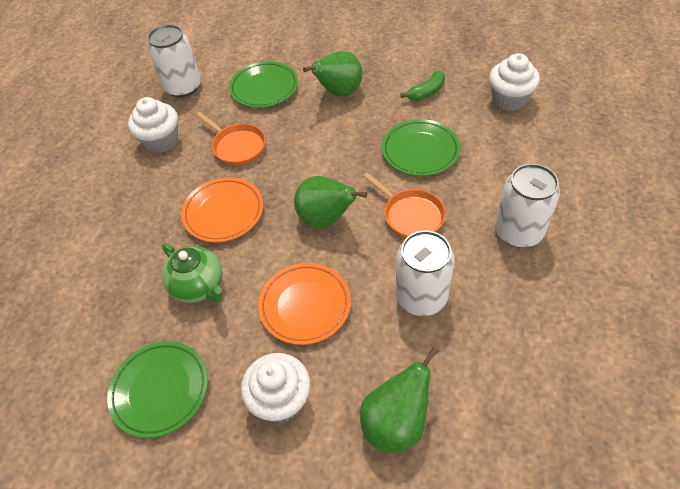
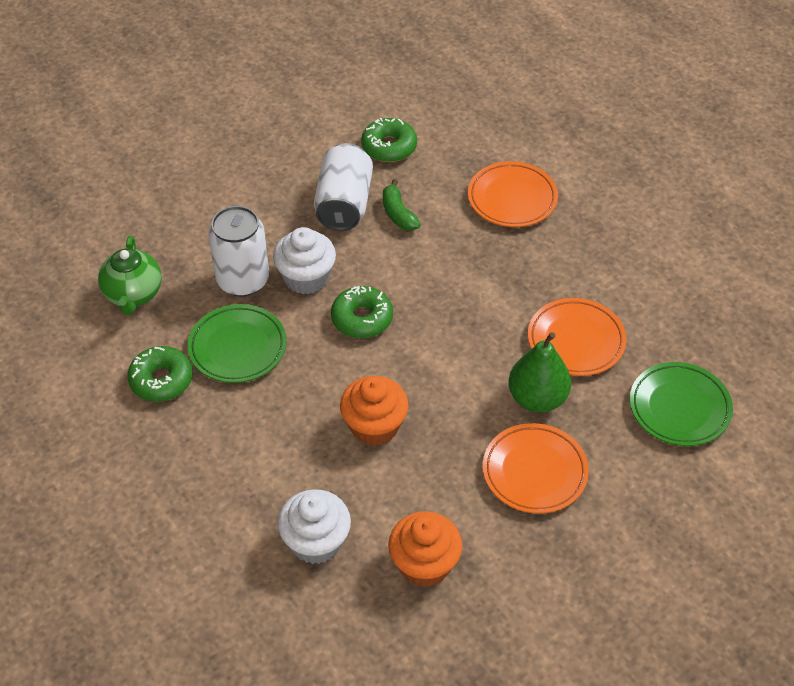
green donut: 0 -> 3
green pear: 3 -> 1
green plate: 3 -> 2
orange cupcake: 0 -> 2
orange pan: 2 -> 0
orange plate: 2 -> 3
white can: 3 -> 2
white cupcake: 3 -> 2

